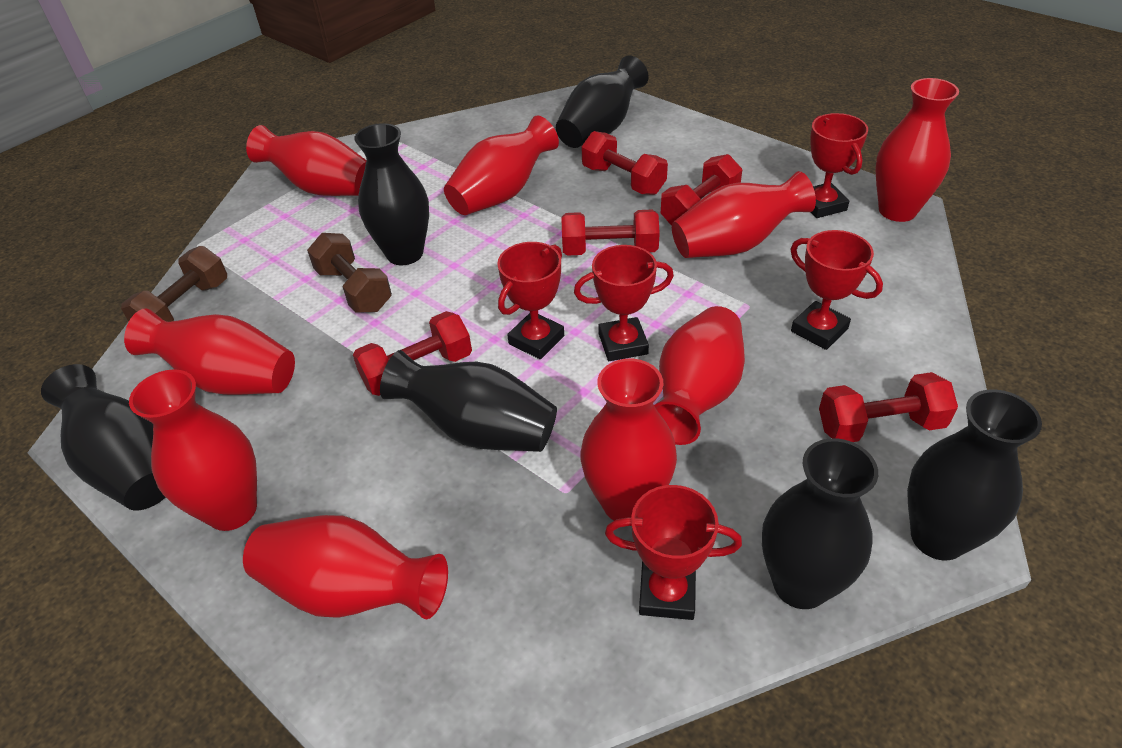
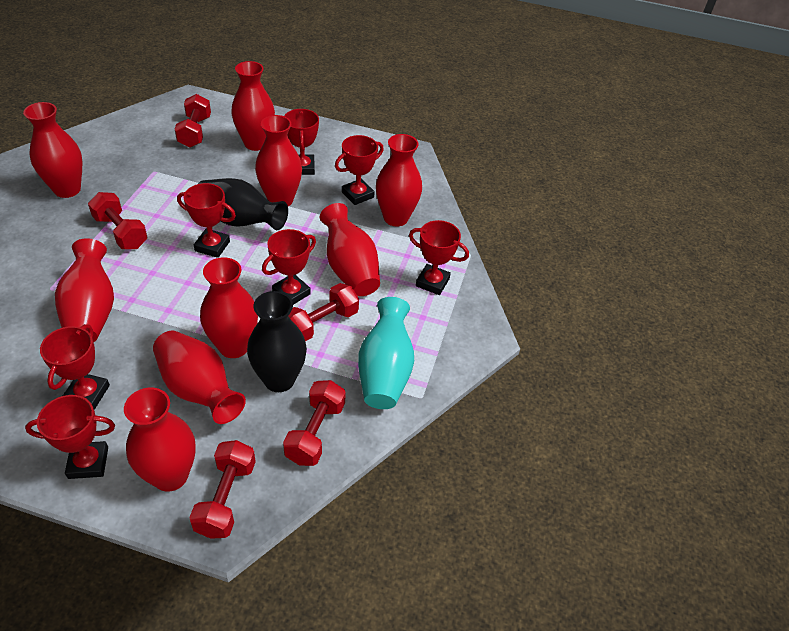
black vase: 6 -> 2
brown dumbbell: 2 -> 0
red trophy: 5 -> 7
turquoise vase: 0 -> 1

